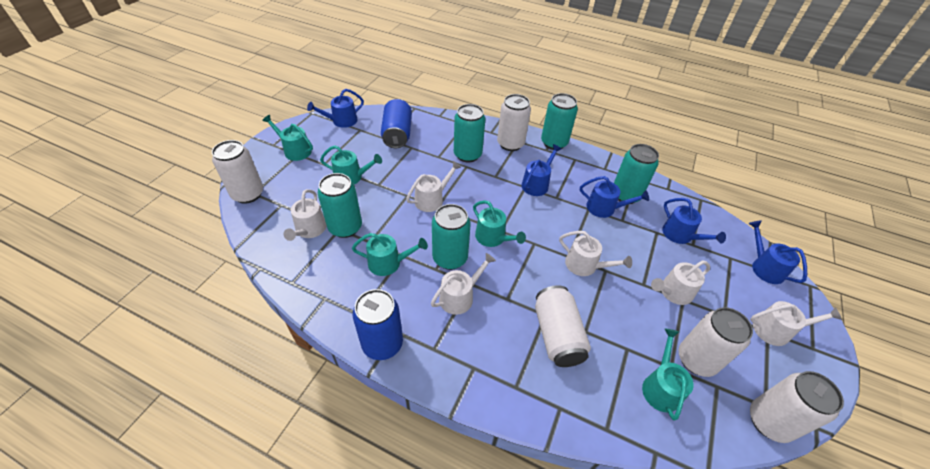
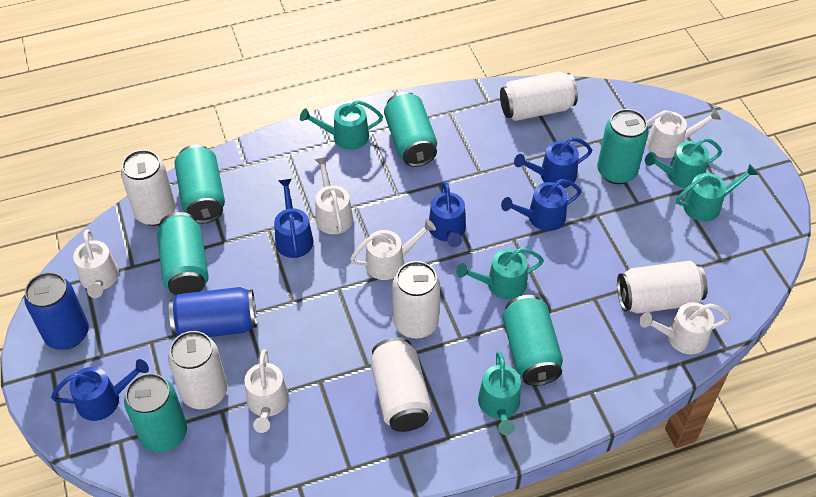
turquoise can: 5 -> 6
white can: 5 -> 6

